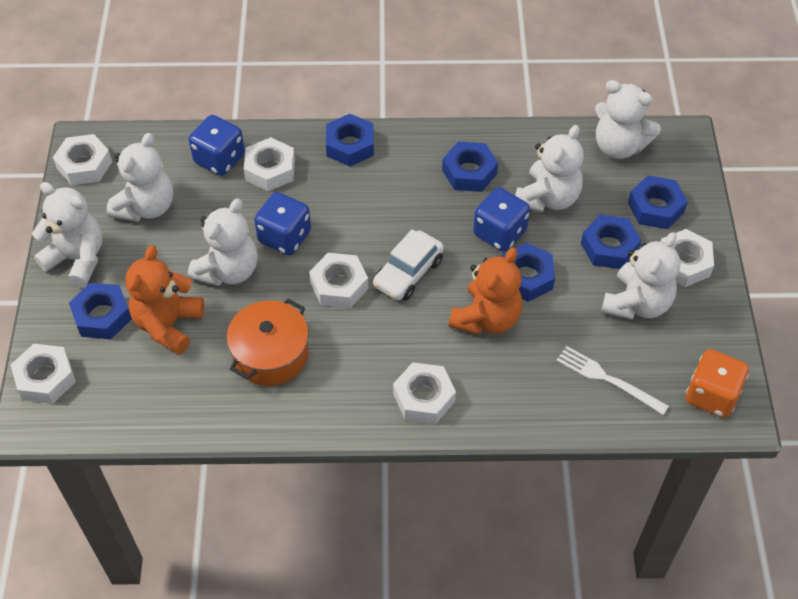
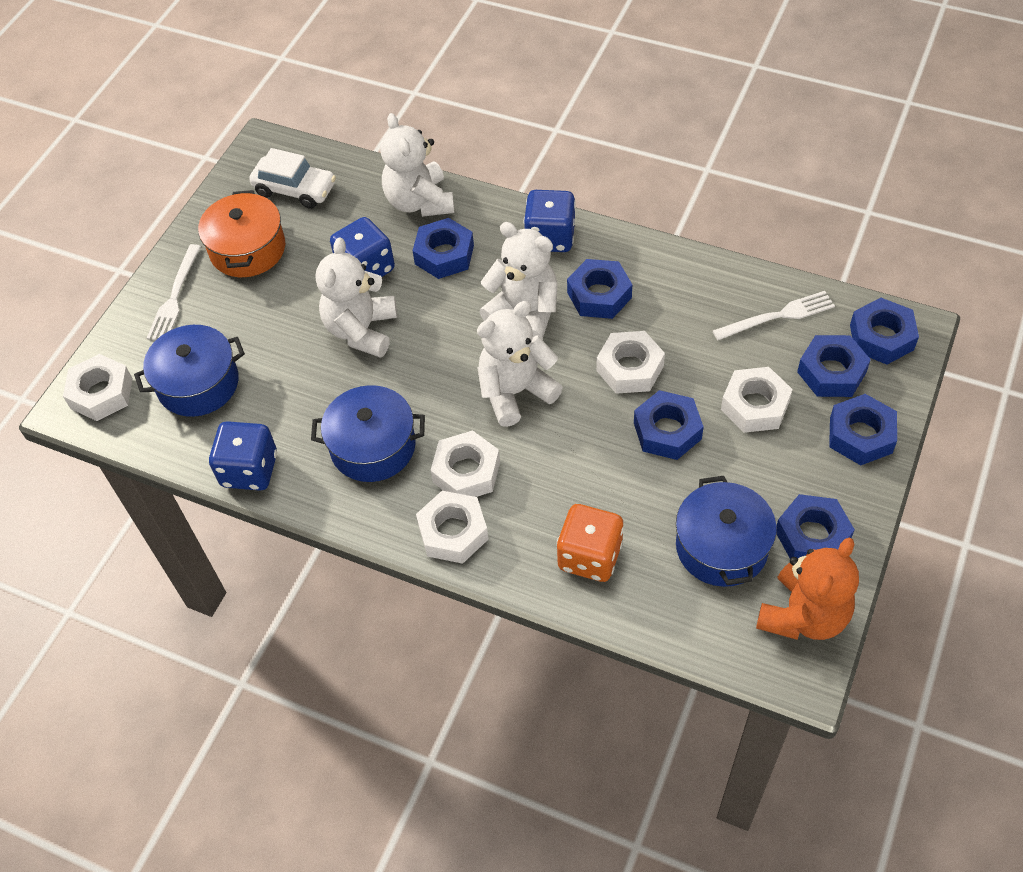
blue nut: 6 -> 7
blue pot: 0 -> 3
orange teddy bear: 2 -> 1
white fork: 1 -> 2
white nut: 6 -> 5
white teddy bear: 6 -> 4

